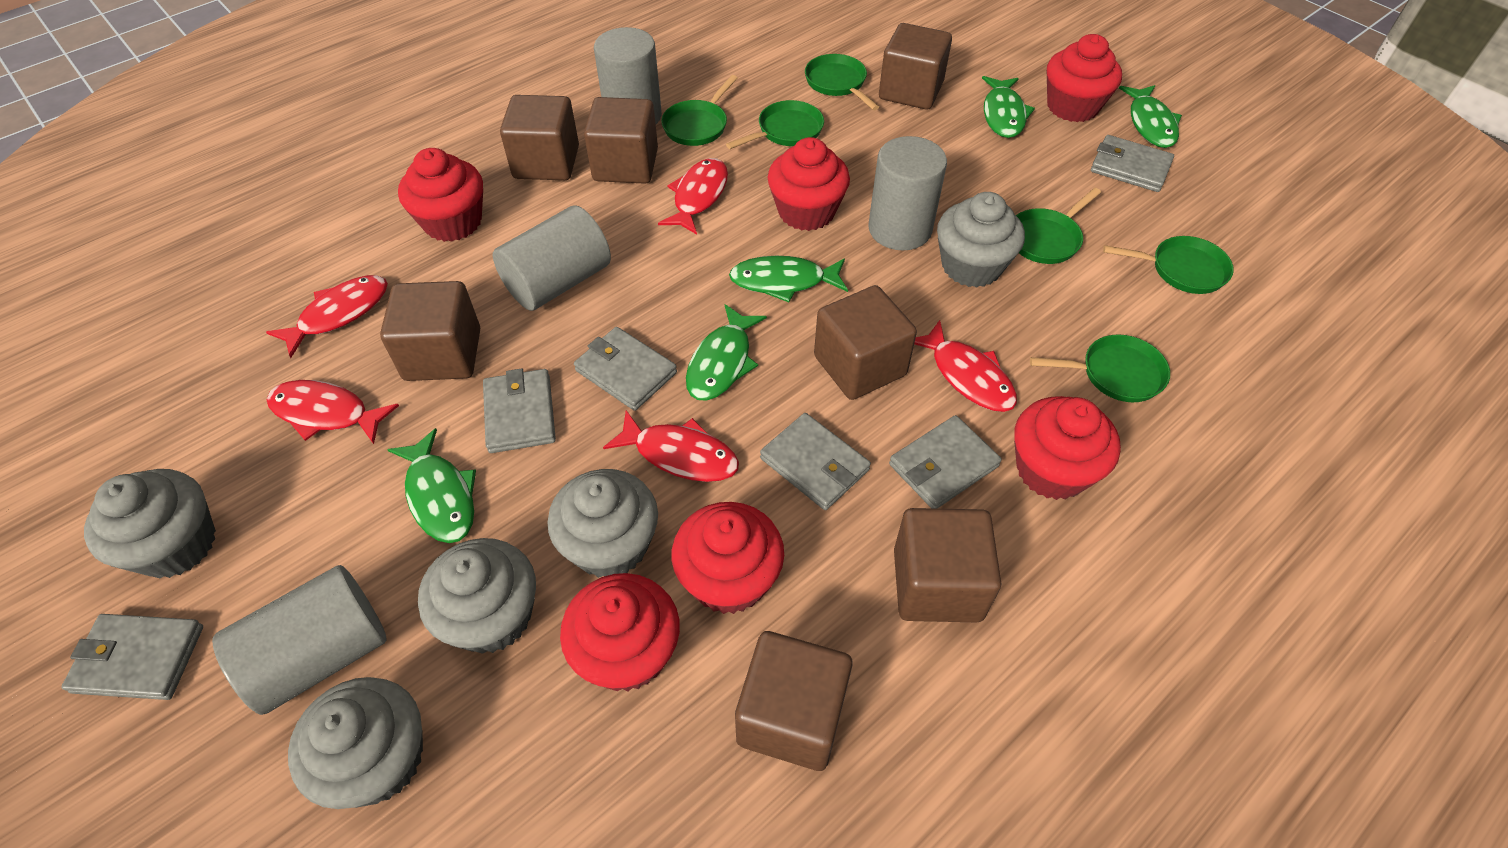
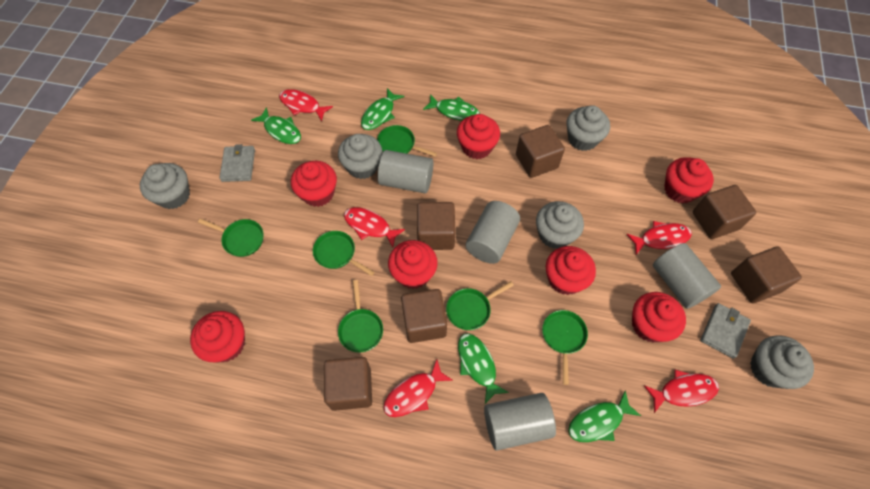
brown cube: 7 -> 6
grey wallet: 6 -> 2
red cupcake: 6 -> 7

